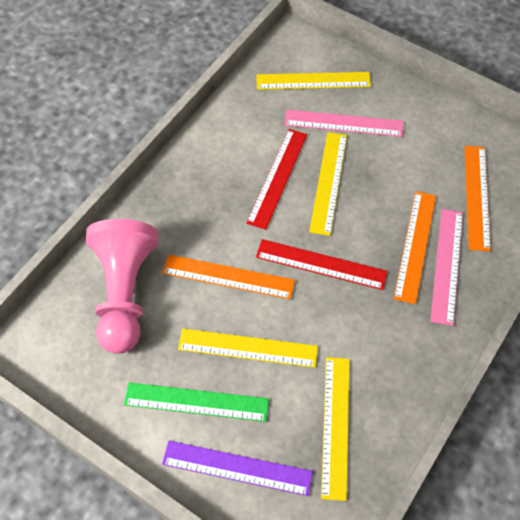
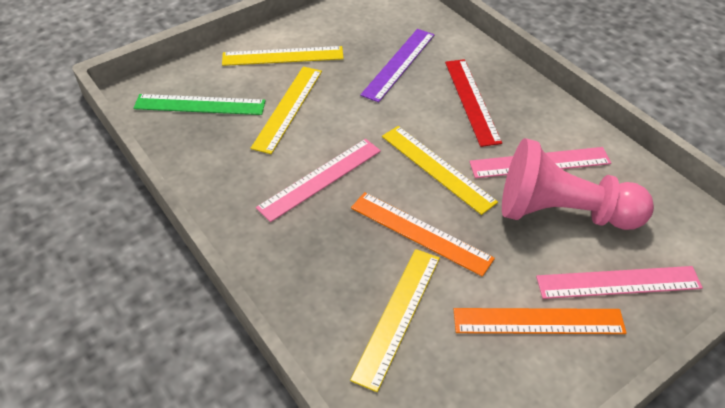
orange ruler: 3 -> 2
pink ruler: 2 -> 3
red ruler: 2 -> 1

